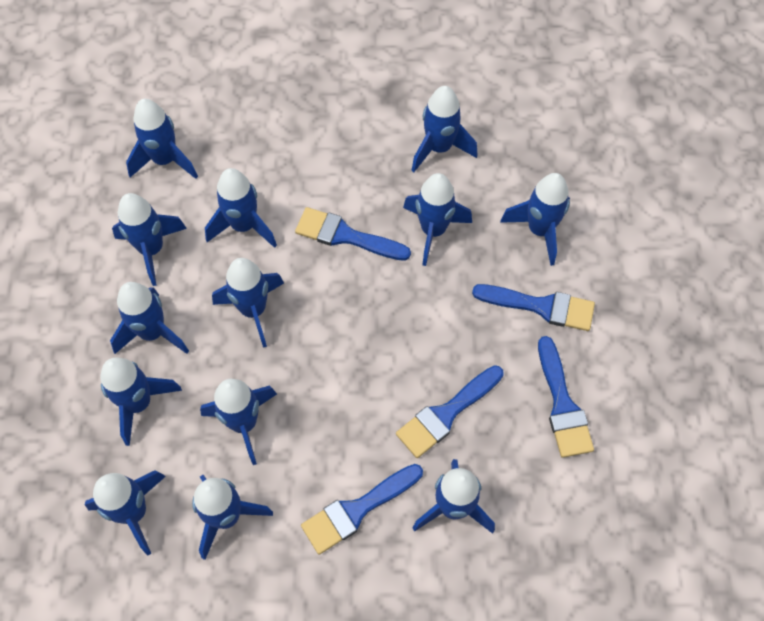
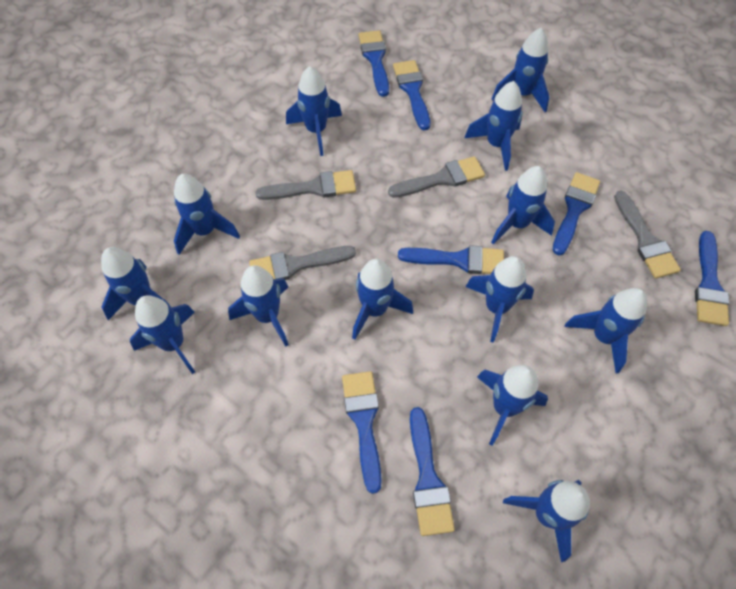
blue brush: 5 -> 7
grey brush: 0 -> 4

